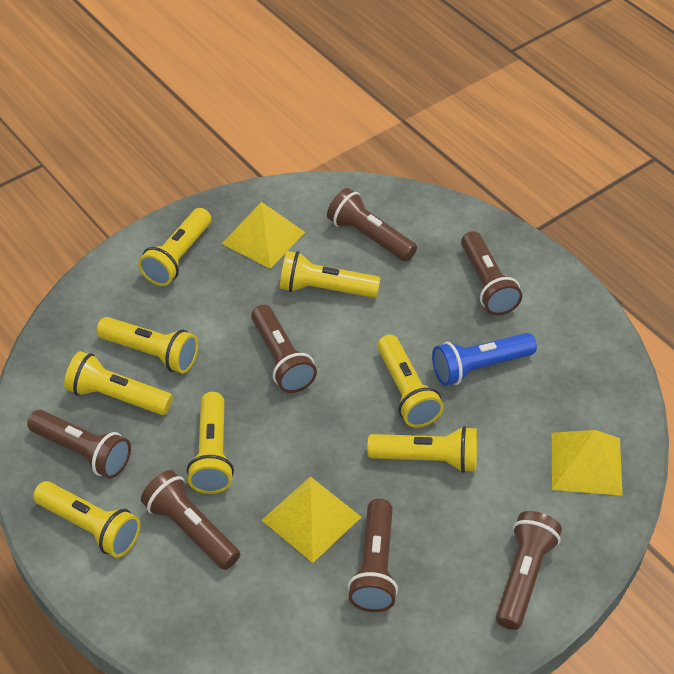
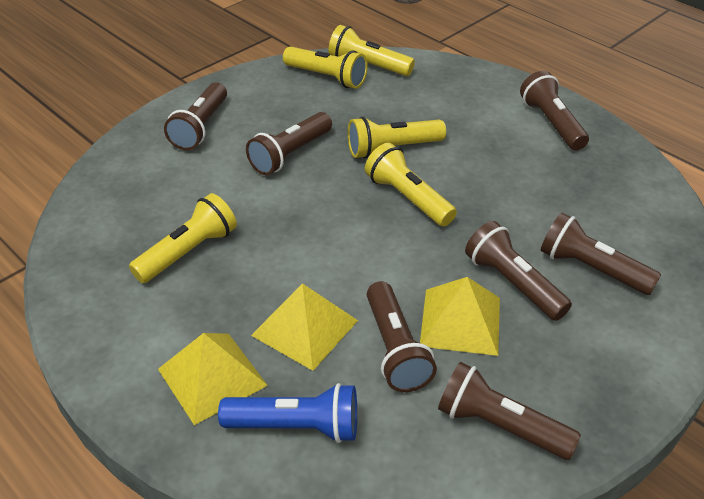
yellow flashlight: 8 -> 5

